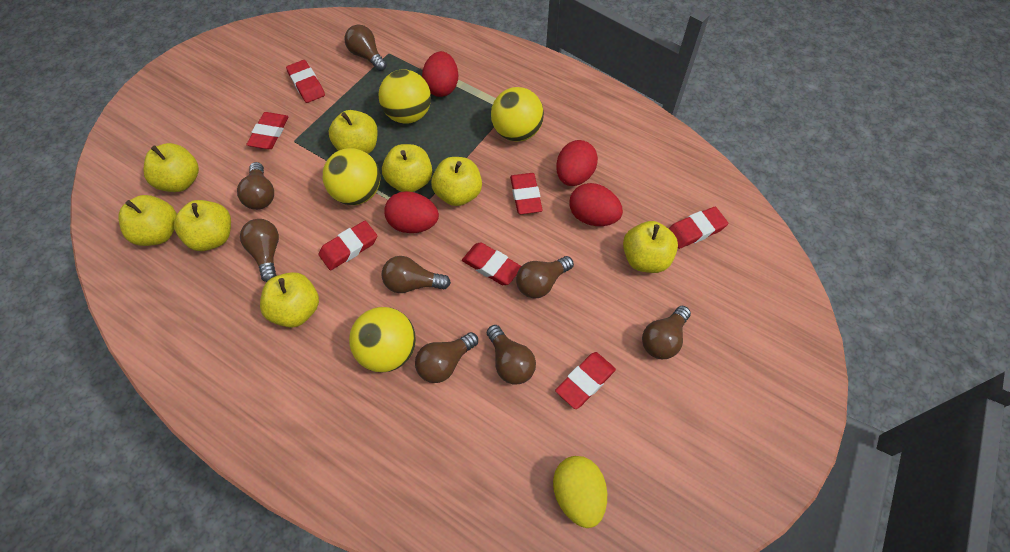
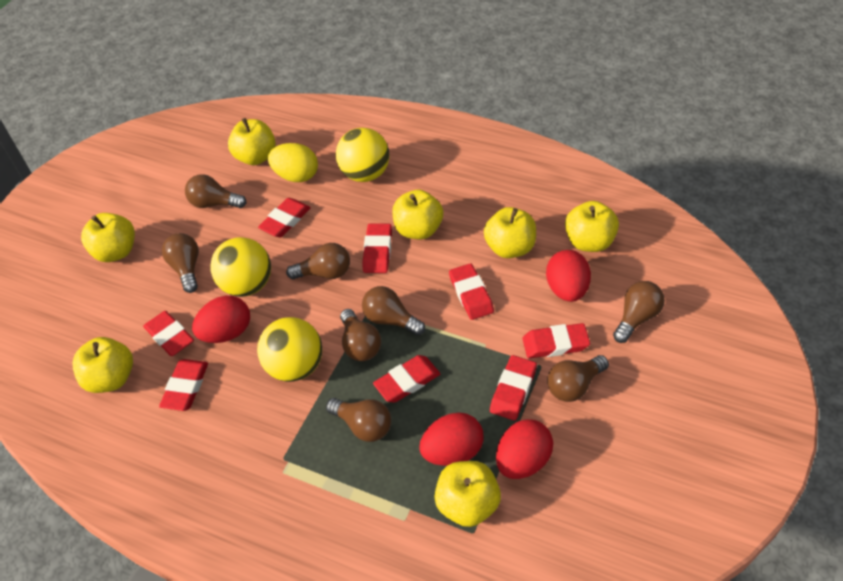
red eraser: 7 -> 8
yellow apple: 8 -> 7
yellow ball: 4 -> 3

